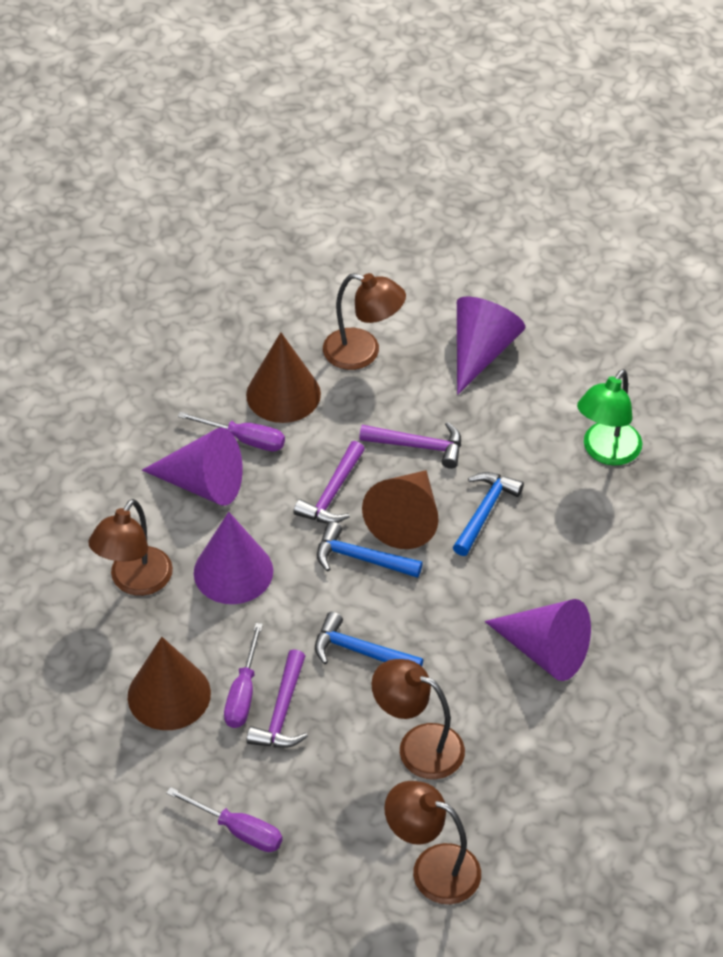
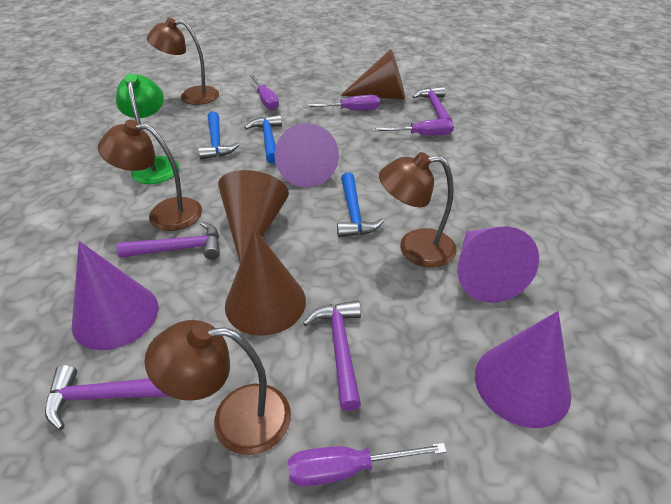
purple hammer: 3 -> 4
purple screwdriver: 3 -> 4

